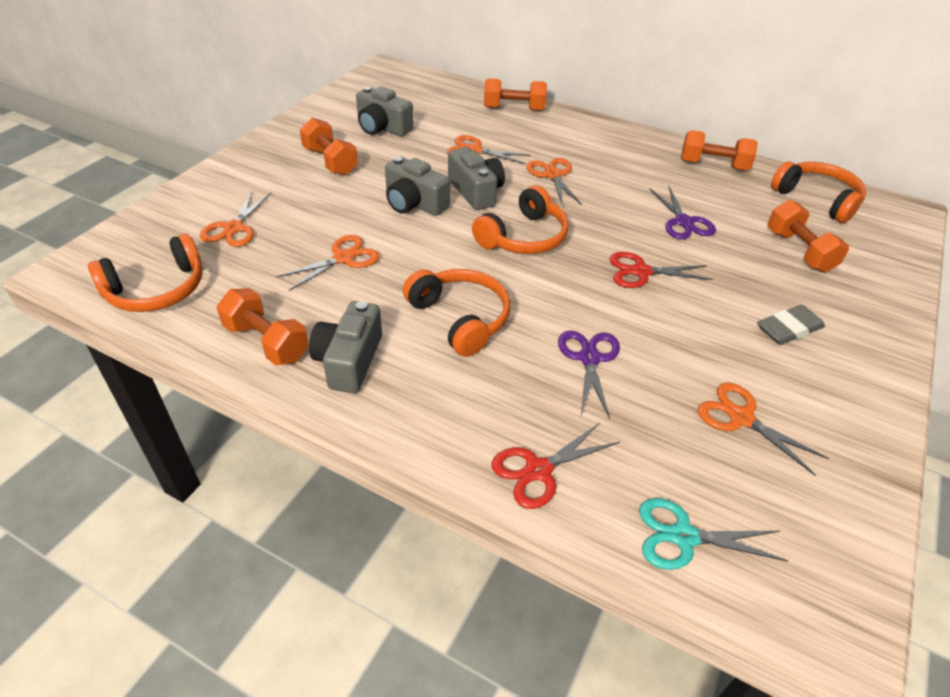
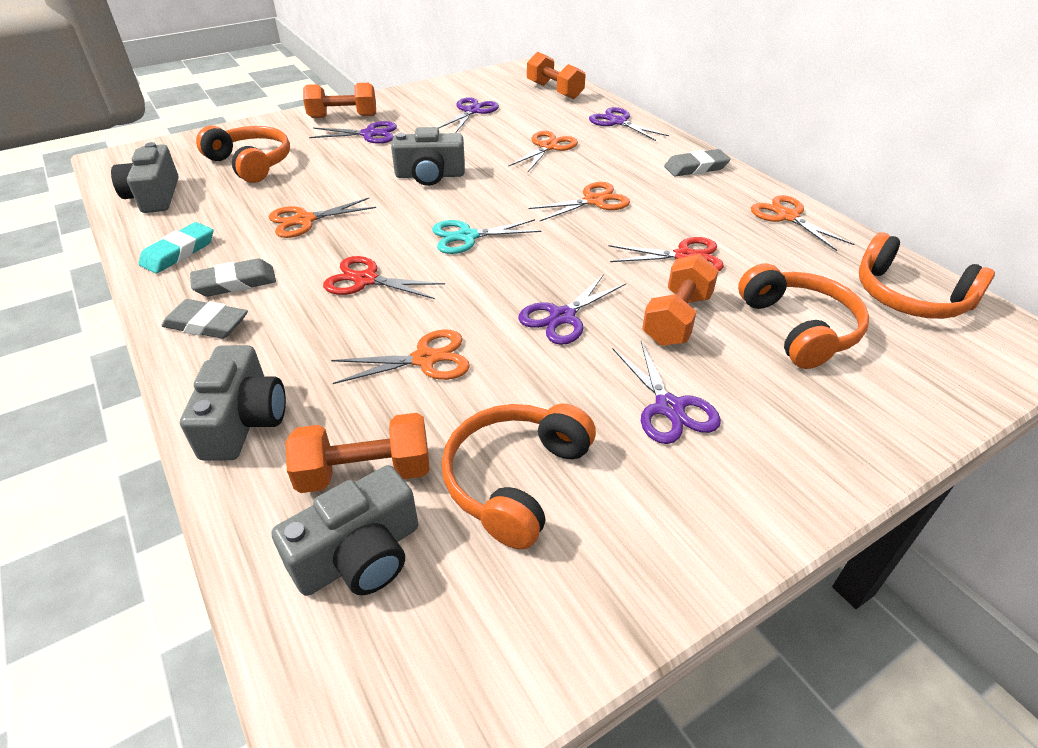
grey eraser: 1 -> 3
orange dumbbell: 5 -> 4
purple scissors: 2 -> 5
turquoise eraser: 0 -> 1

